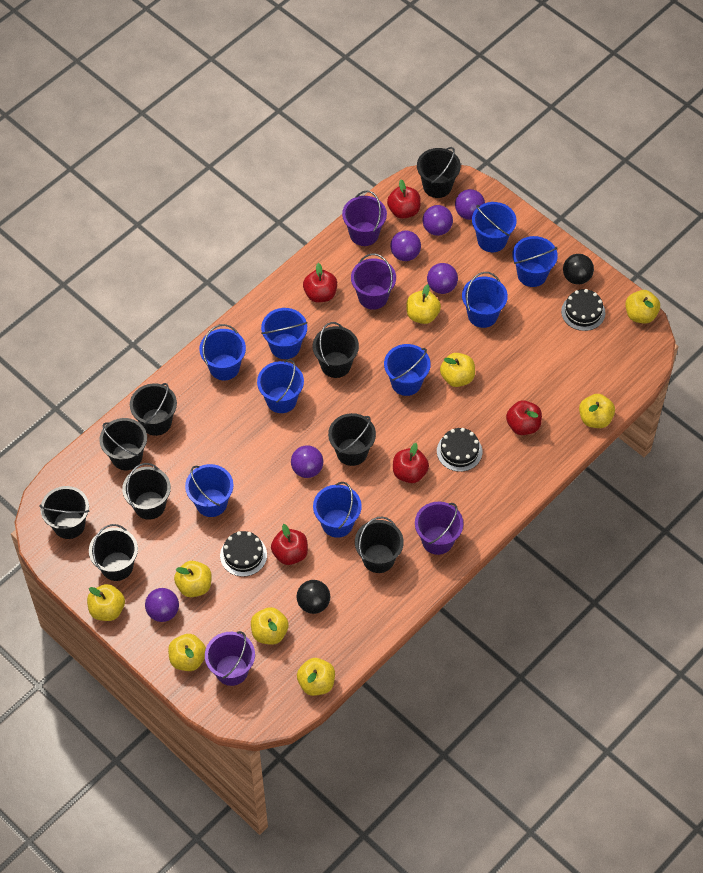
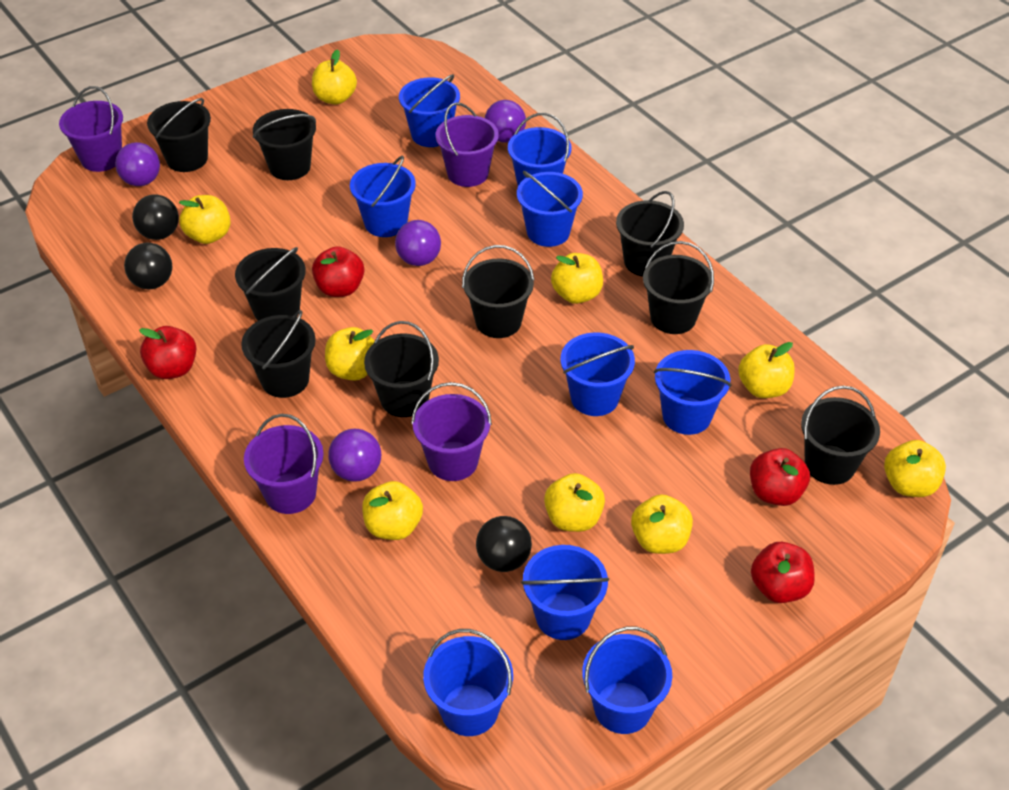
black ball: 2 -> 3
black cake: 3 -> 0
purple ball: 6 -> 4
red apple: 5 -> 4

